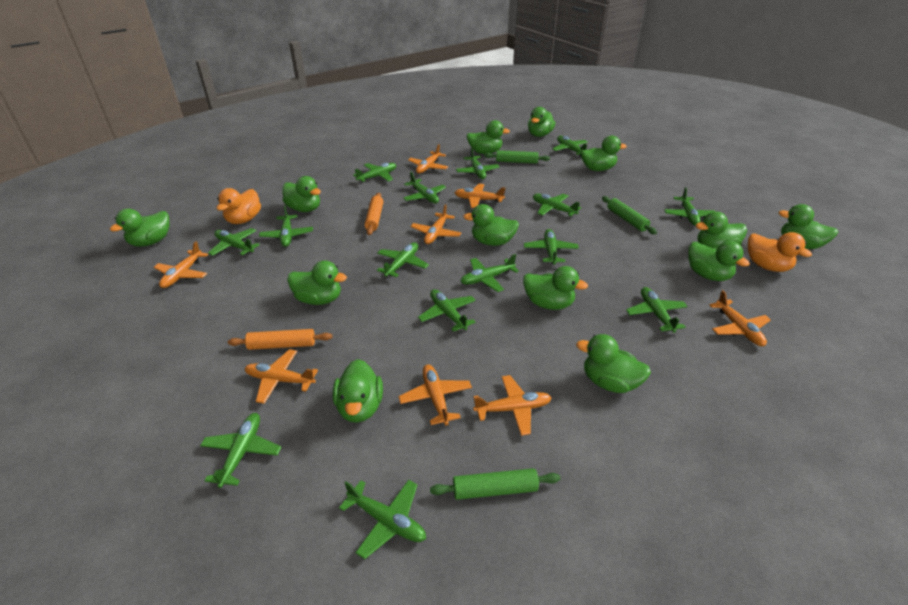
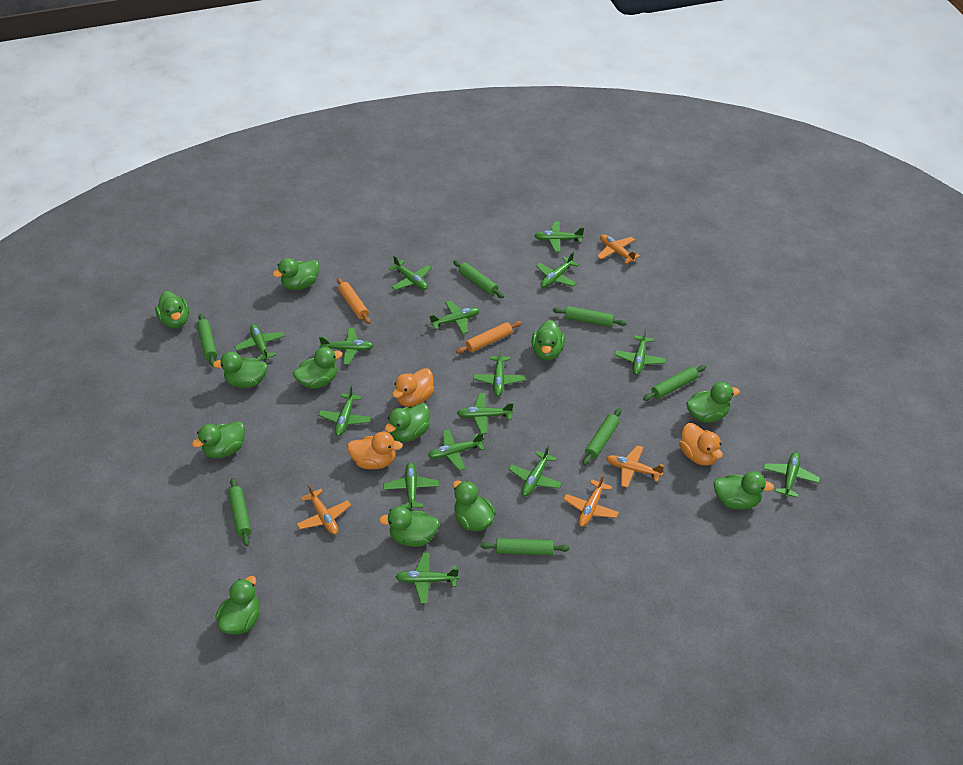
green duck: 13 -> 12
green rolling pin: 3 -> 7
orange duck: 2 -> 3
orange plane: 8 -> 4

